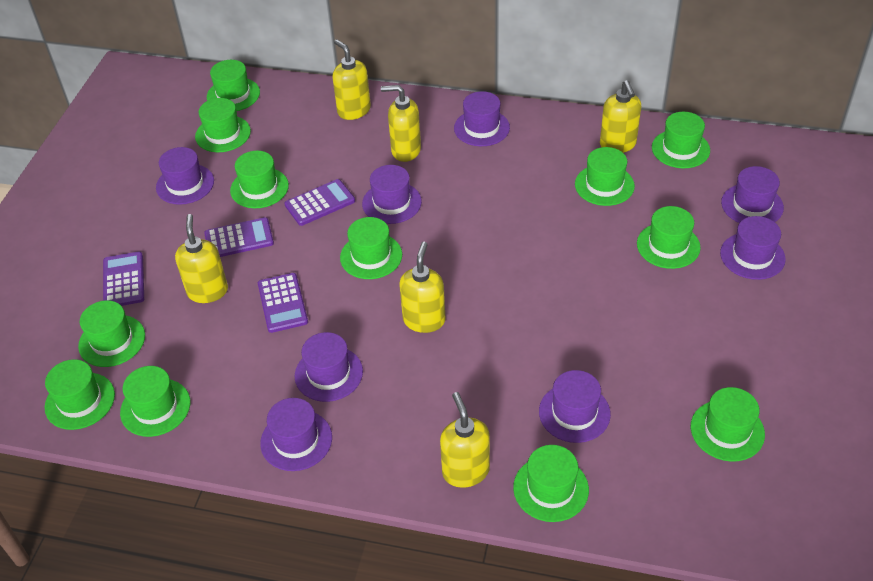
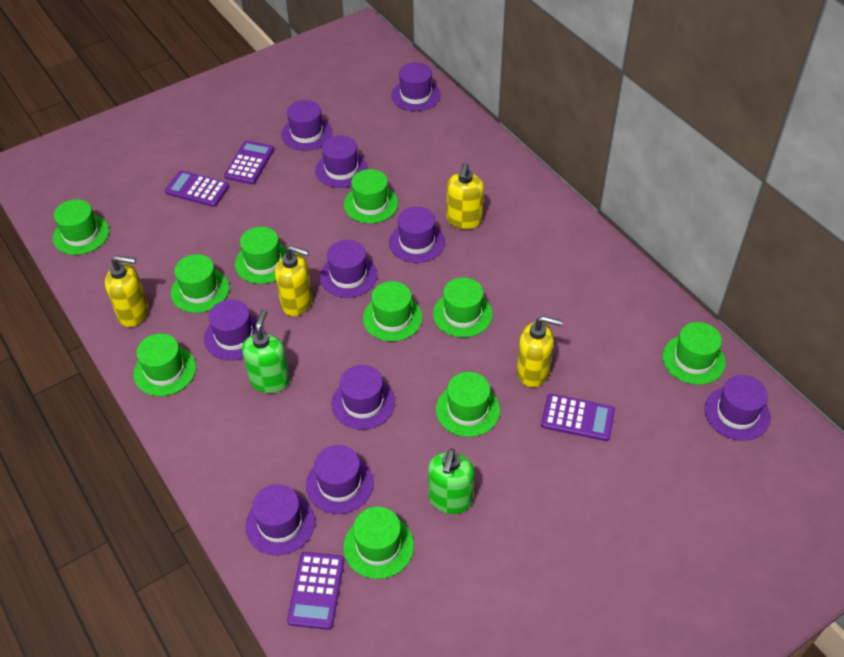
green hat: 12 -> 10
green soap dispenser: 0 -> 2
purple hat: 8 -> 10
yellow soap dispenser: 6 -> 4

